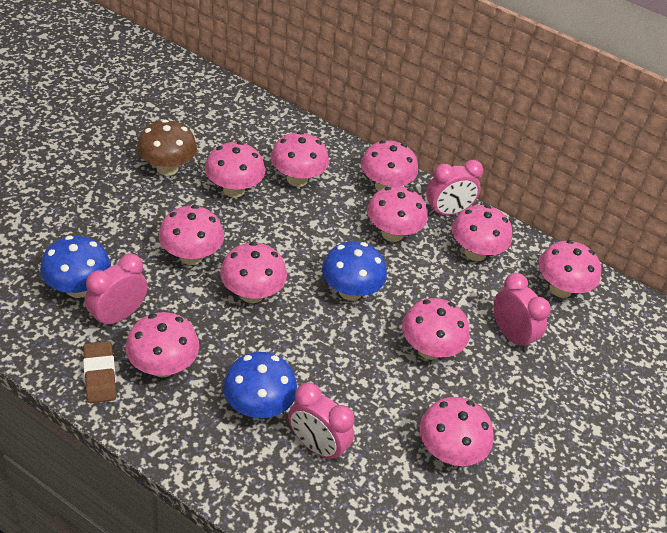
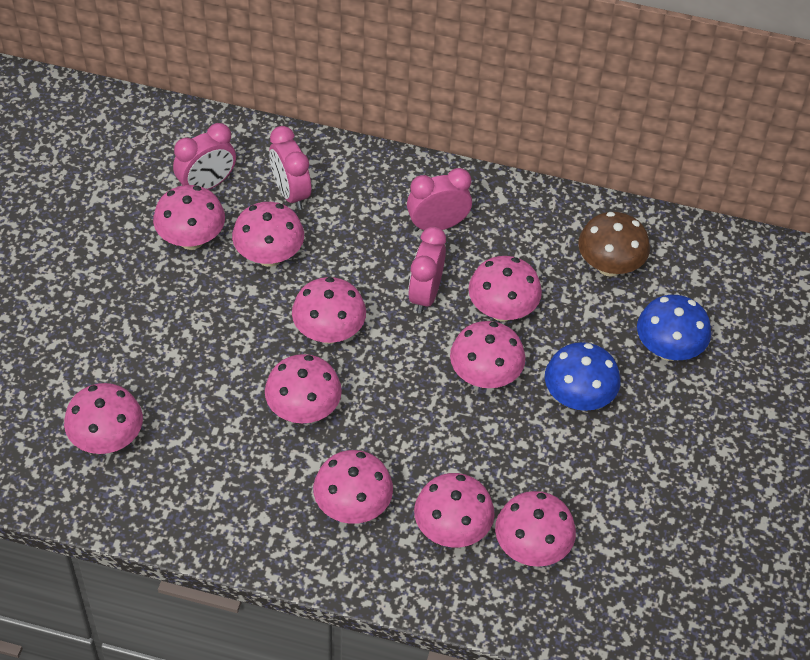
blue mushroom: 3 -> 2
brown eraser: 1 -> 0
pink mushroom: 11 -> 10

